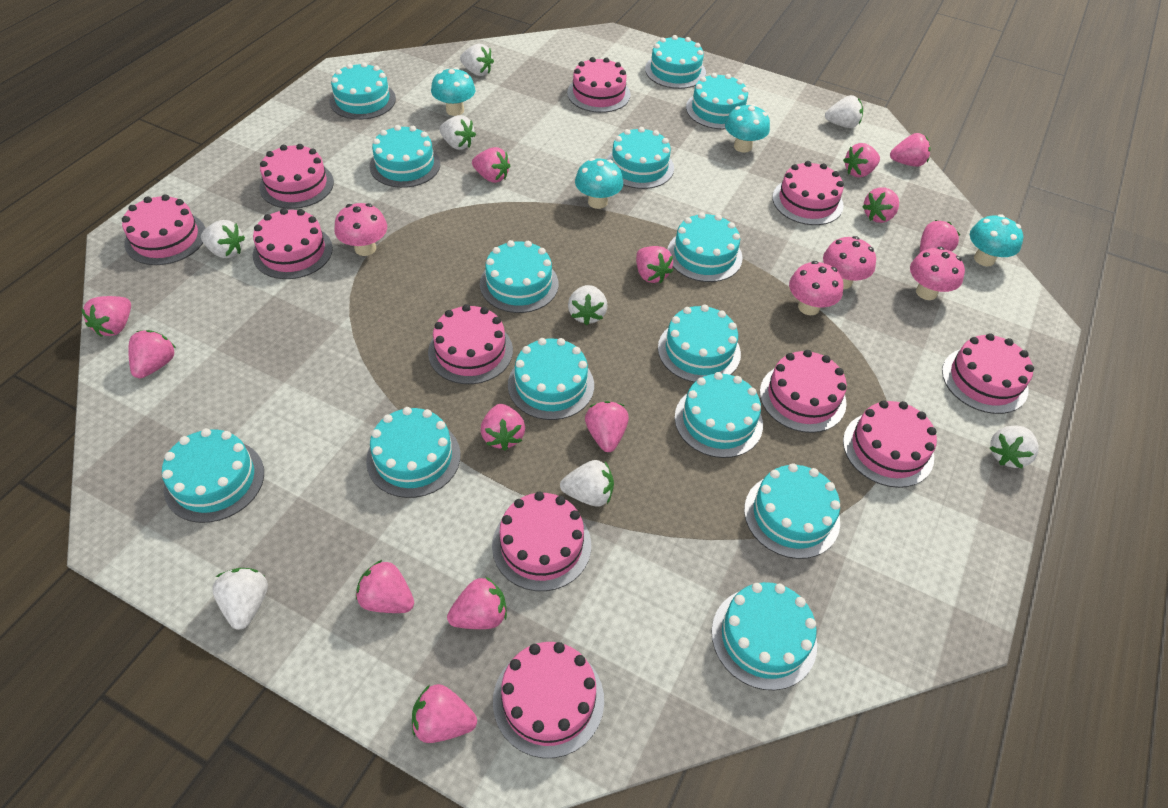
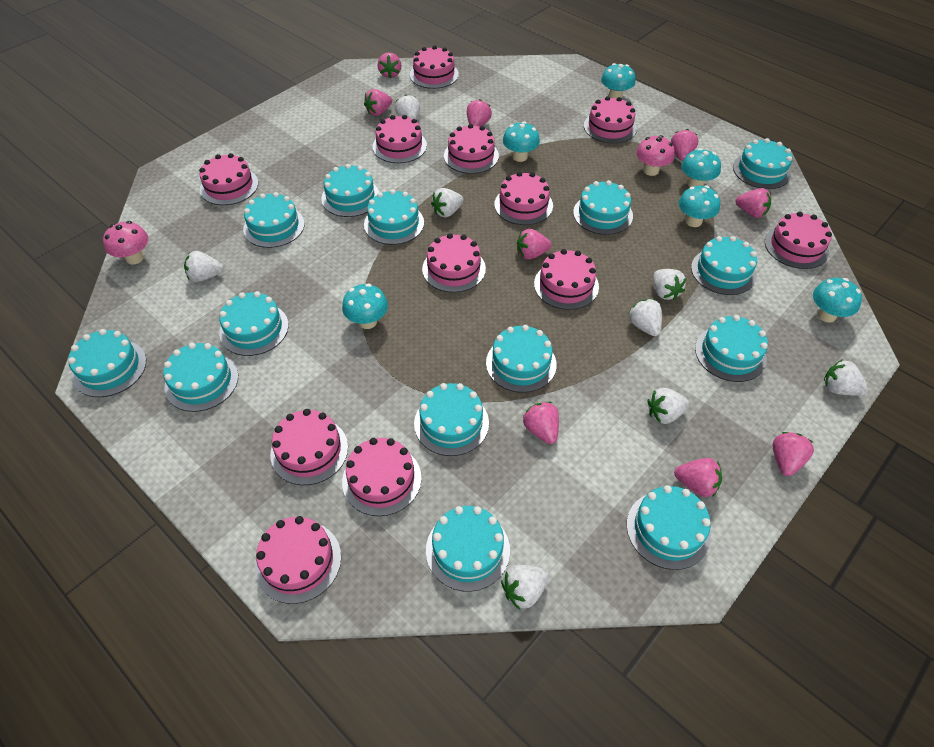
pink cake: 11 -> 12
pink mushroom: 4 -> 2
pink strawberry: 13 -> 9
turquoise mushroom: 4 -> 6

